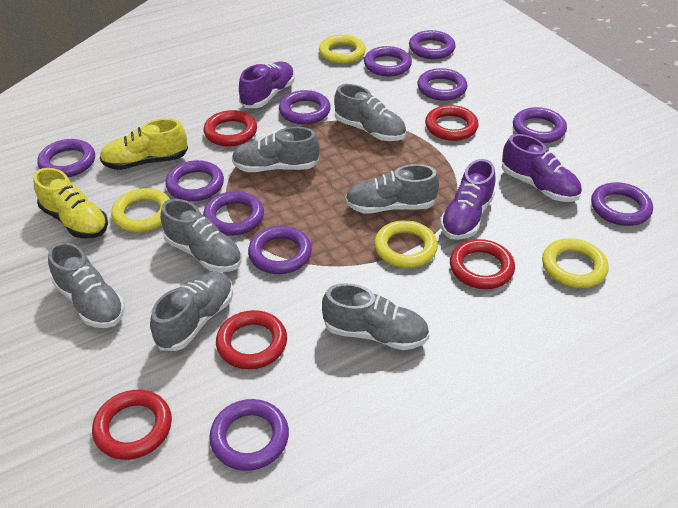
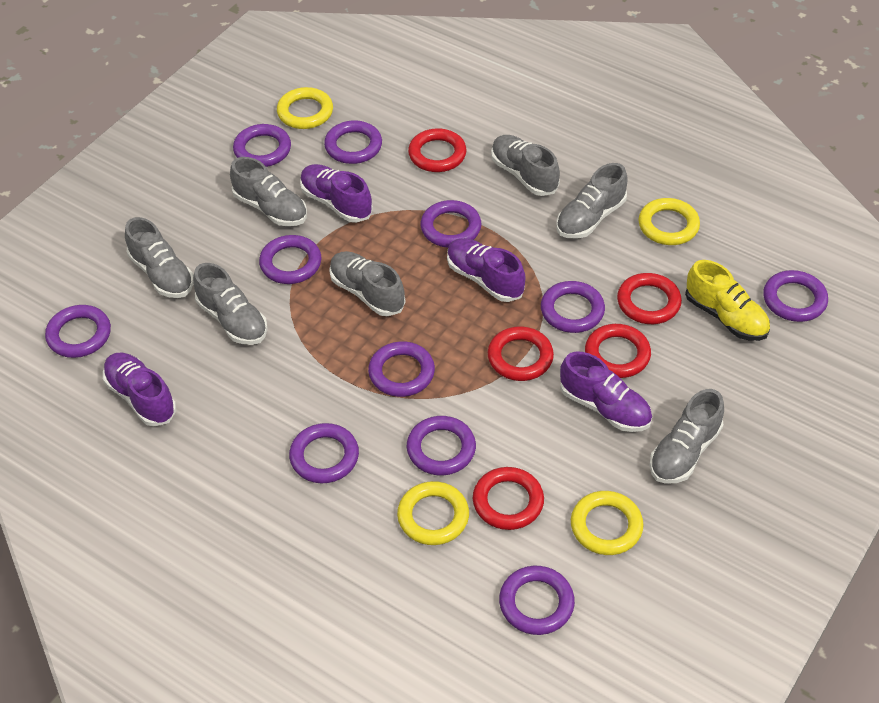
purple shoe: 3 -> 4
yellow shoe: 2 -> 1

